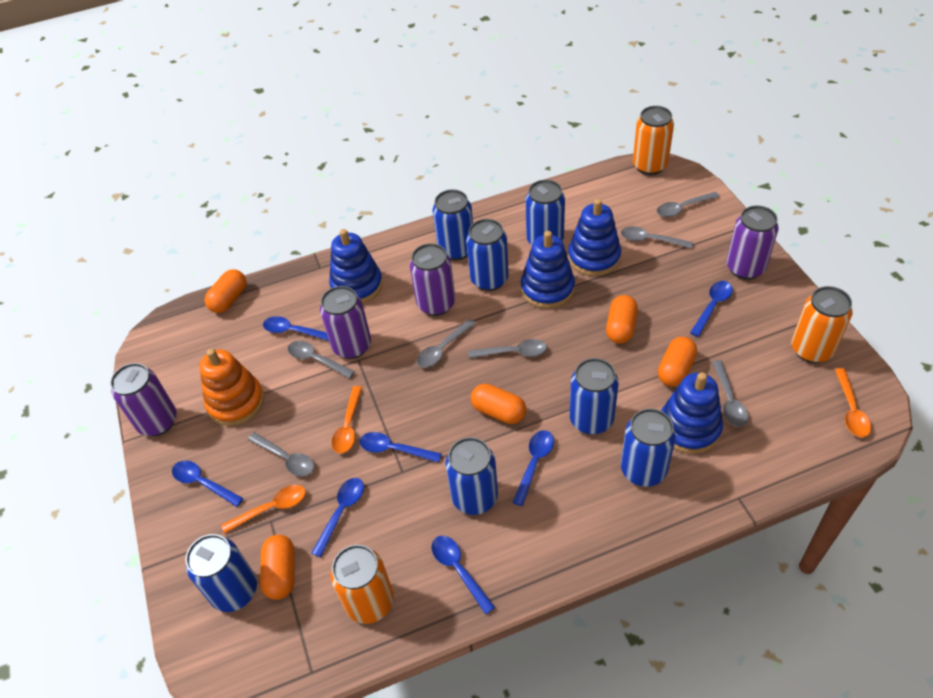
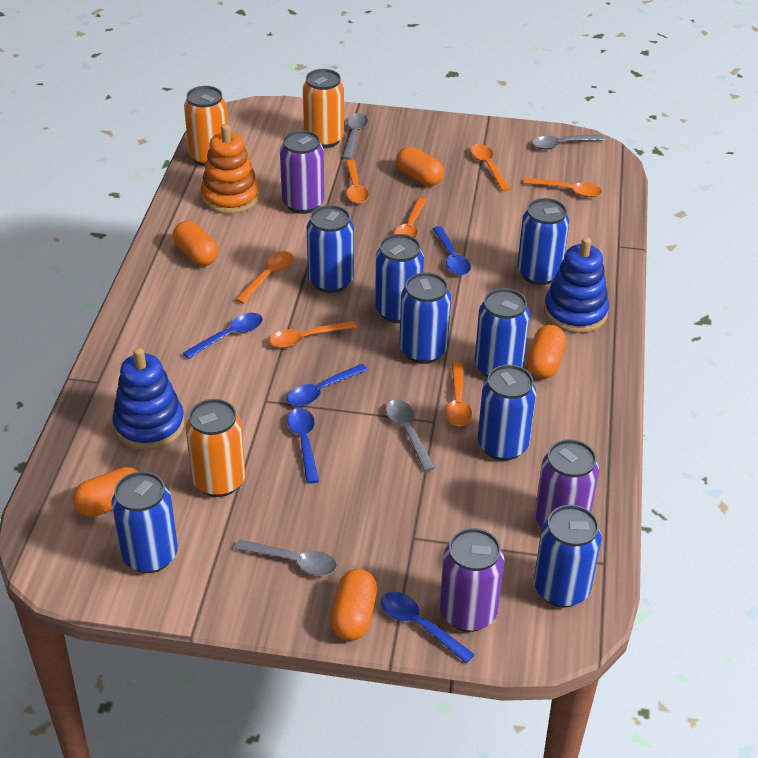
blue can: 7 -> 8
blue spoon: 7 -> 5
blue stacking toy: 4 -> 2
grey spoon: 7 -> 4
orange spoon: 3 -> 7
purple can: 4 -> 3

